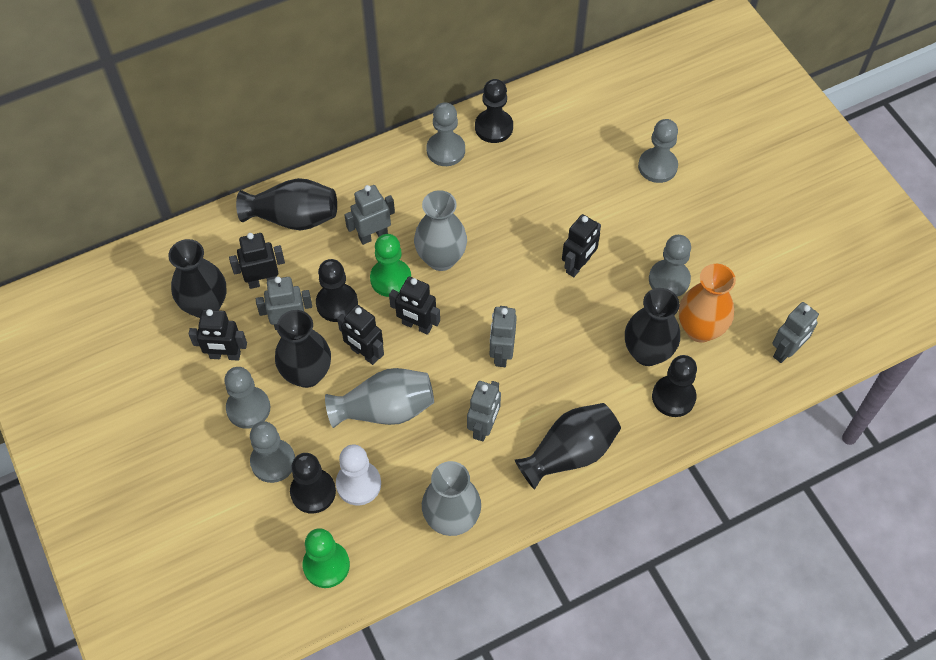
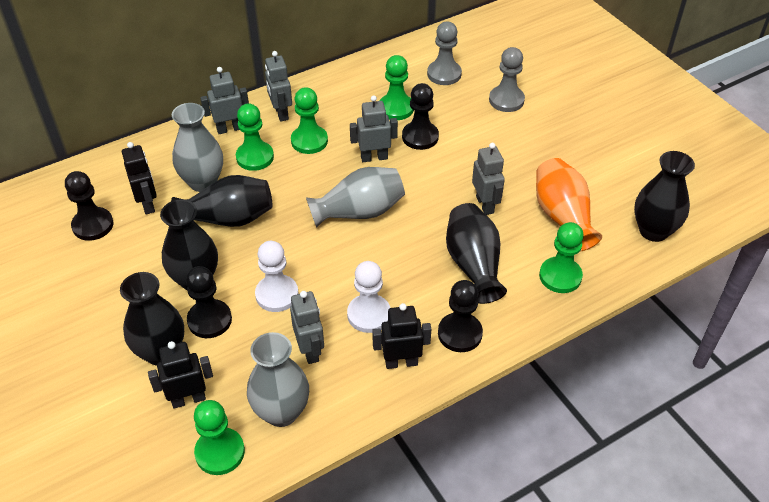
black robot: 5 -> 3
green pawn: 2 -> 5
grey pawn: 5 -> 2
white pawn: 1 -> 2

